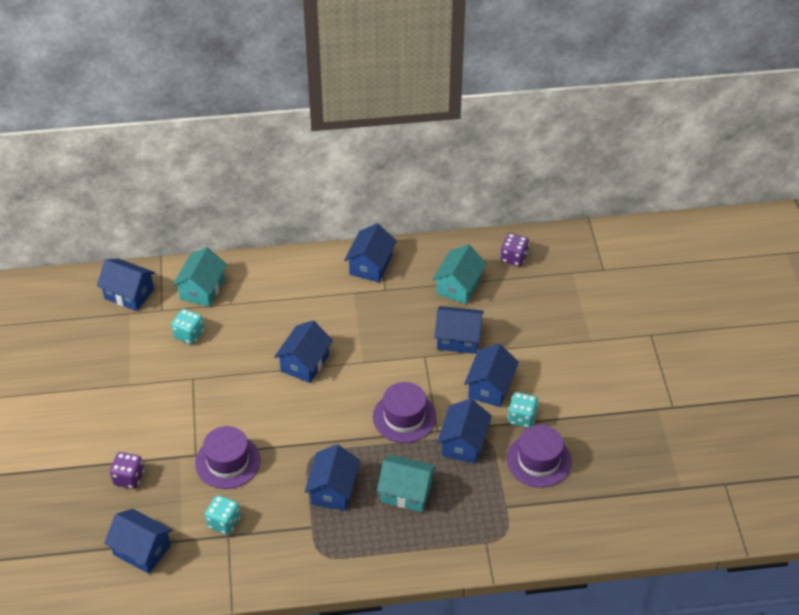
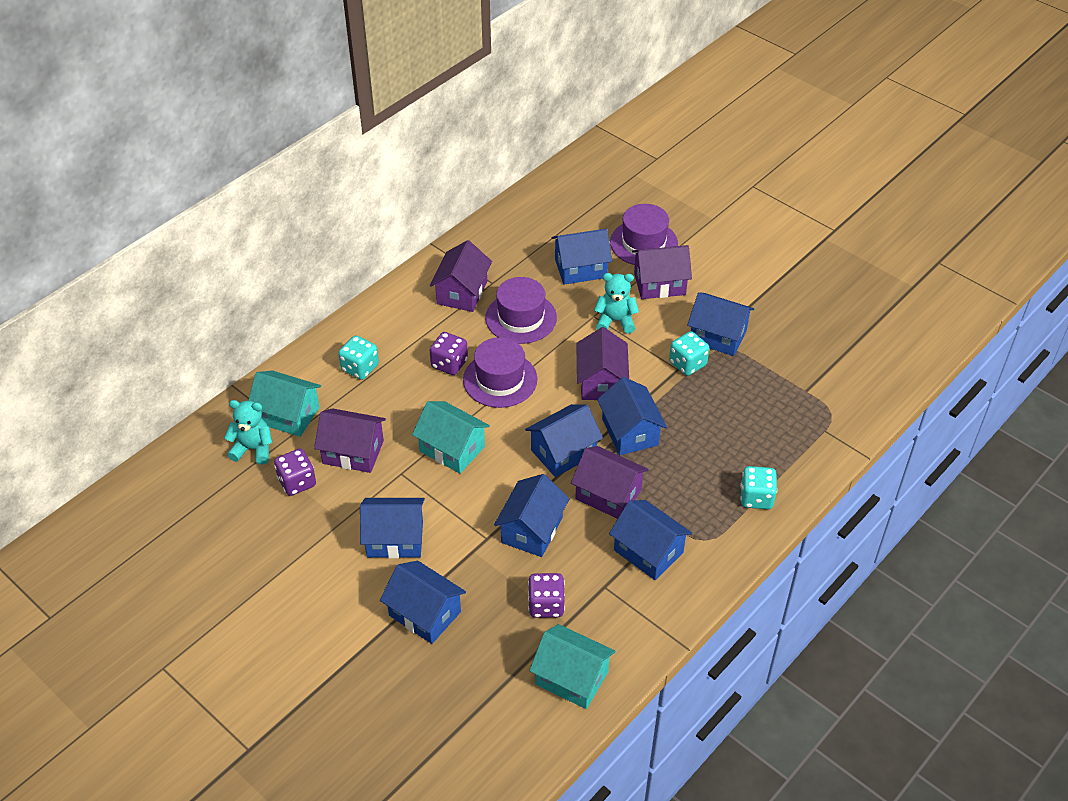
purple dice: 2 -> 3
purple house: 0 -> 5
turquoise teddy bear: 0 -> 2

